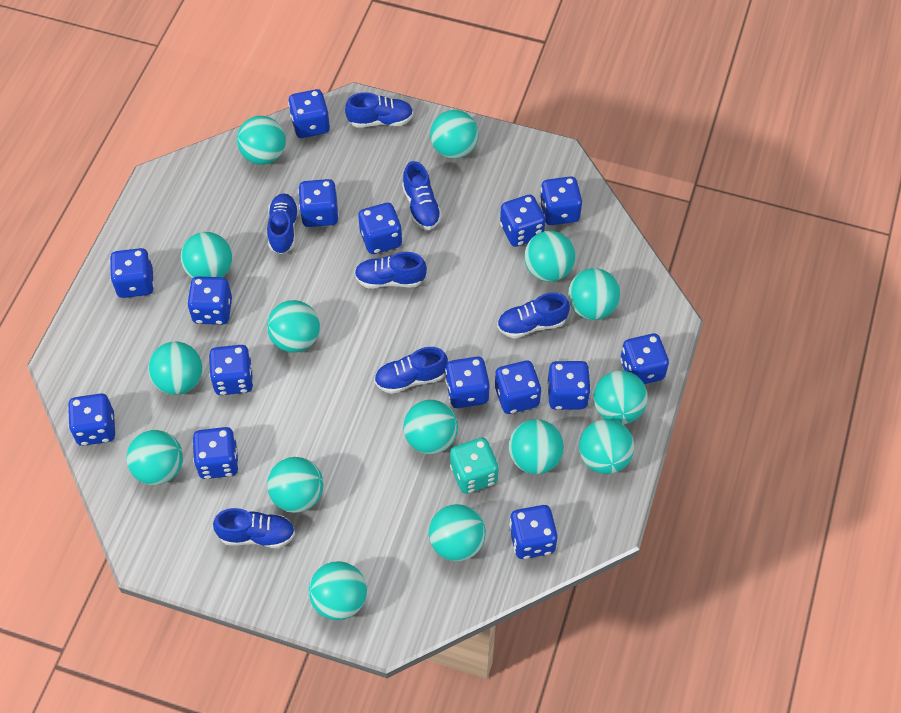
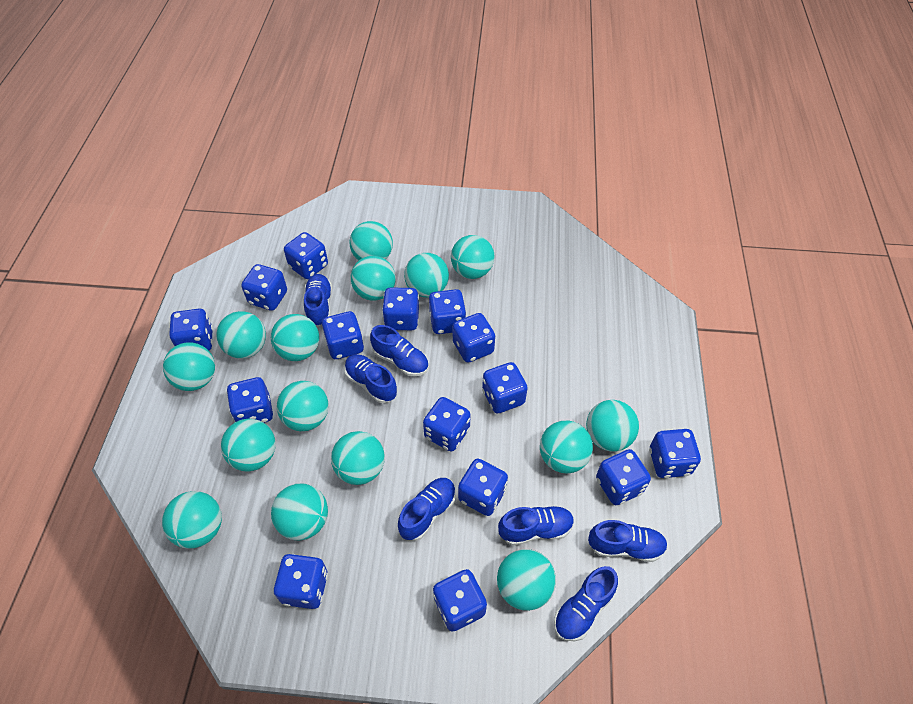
turquoise dice: 1 -> 0

